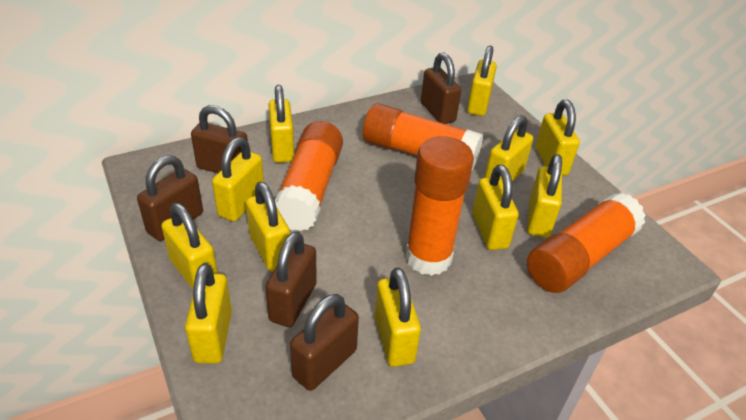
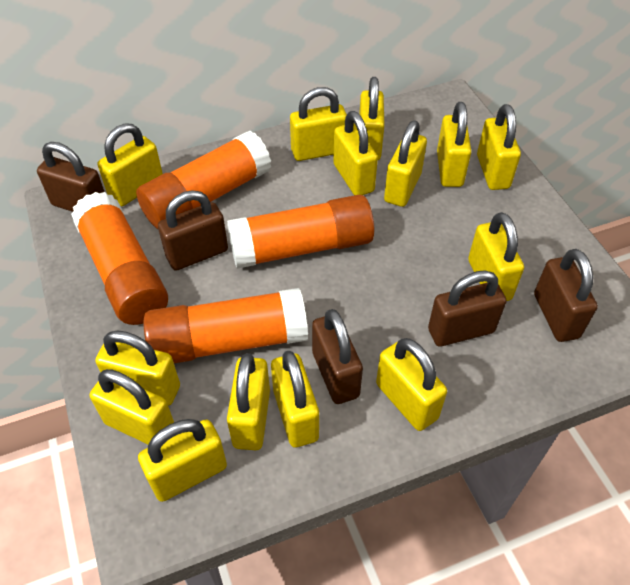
yellow padlock: 11 -> 14

